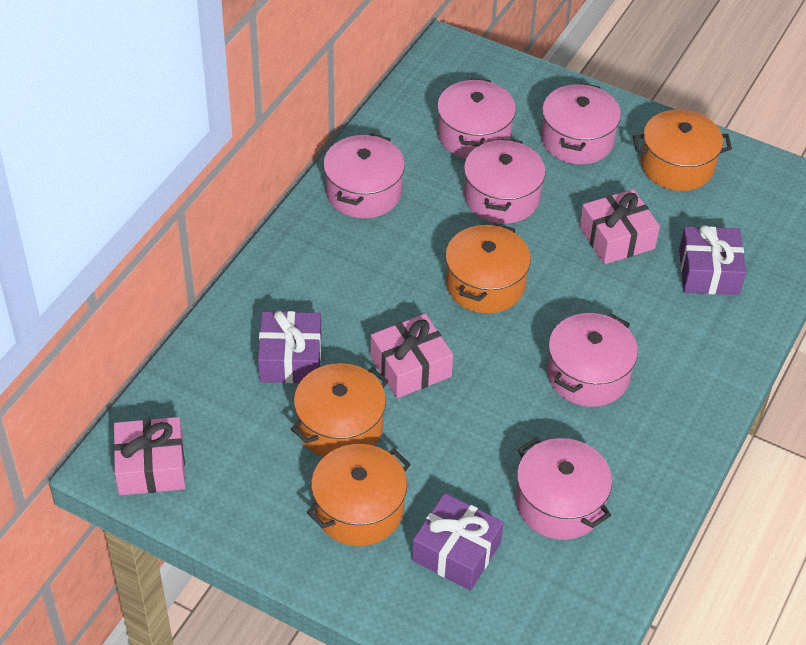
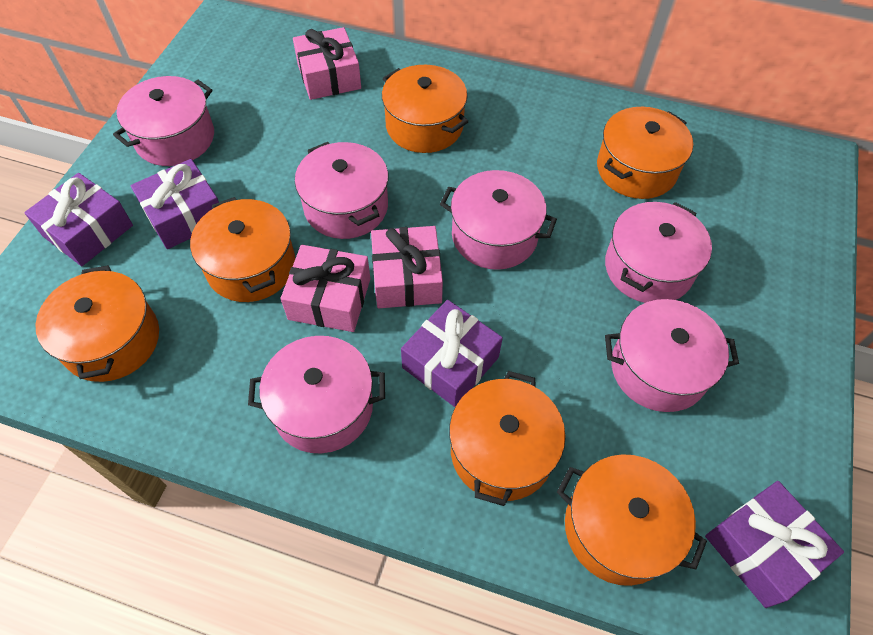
orange pot: 4 -> 6
purple gift: 3 -> 4

